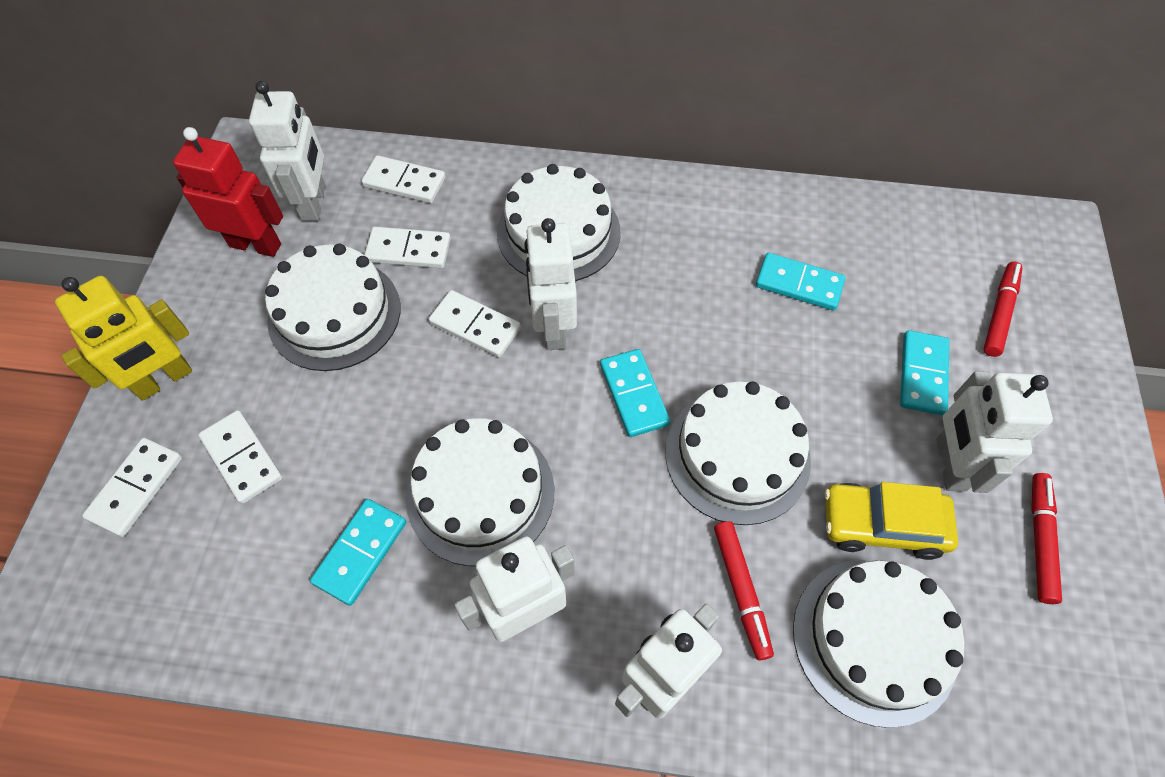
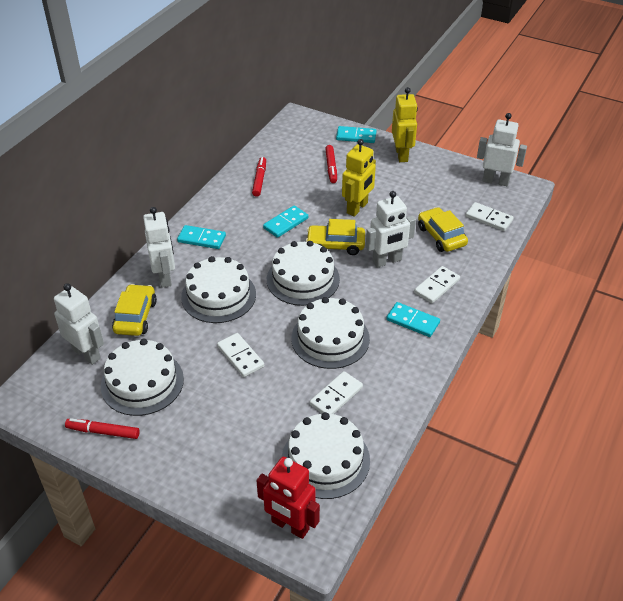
white domino: 5 -> 4
white robot: 5 -> 4
yellow car: 1 -> 3
yellow robot: 1 -> 2

